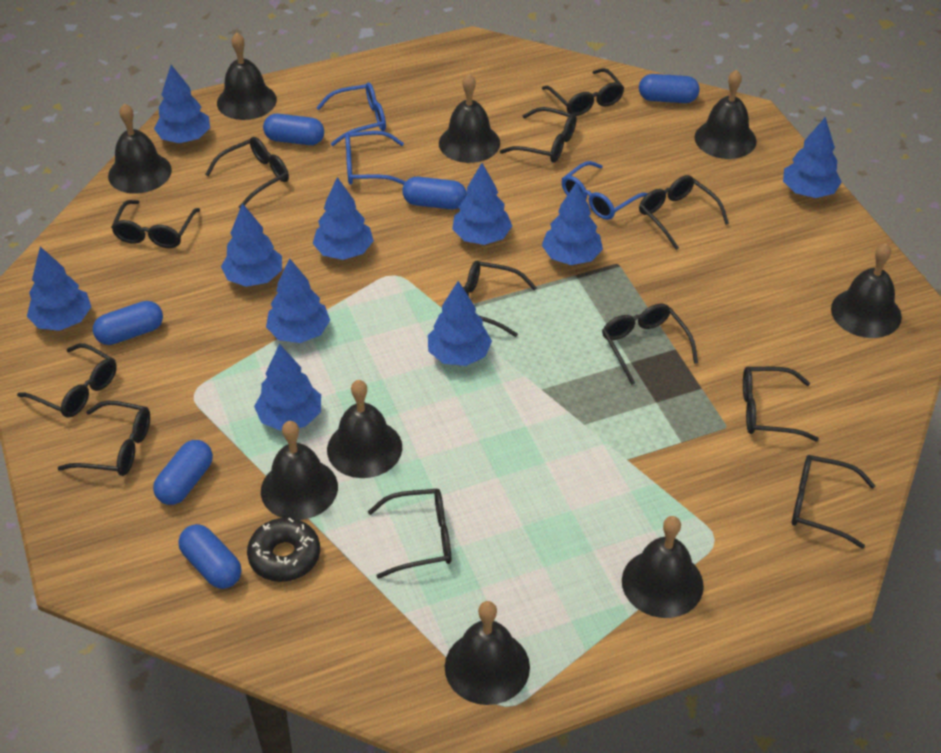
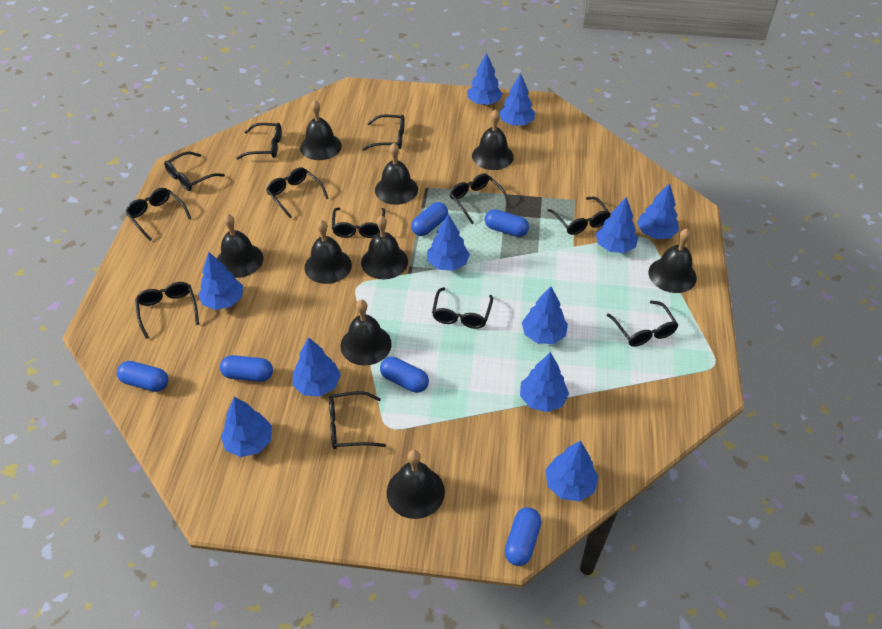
black donut: 1 -> 0
blue glasses: 3 -> 0
blue tree: 10 -> 11

